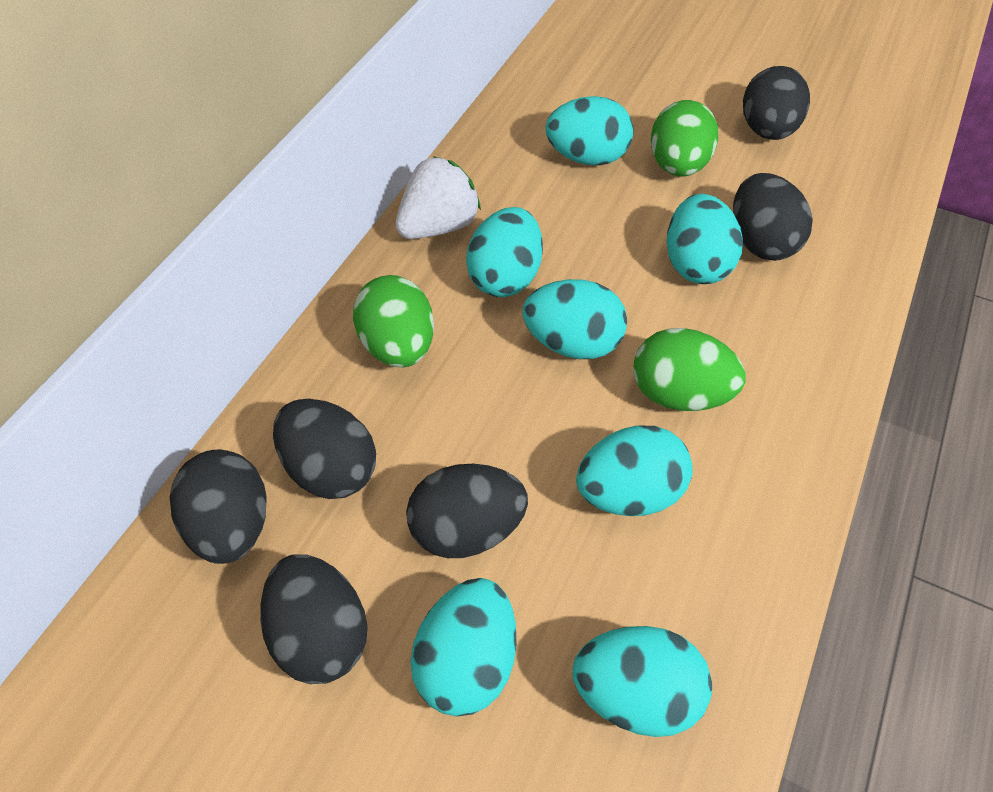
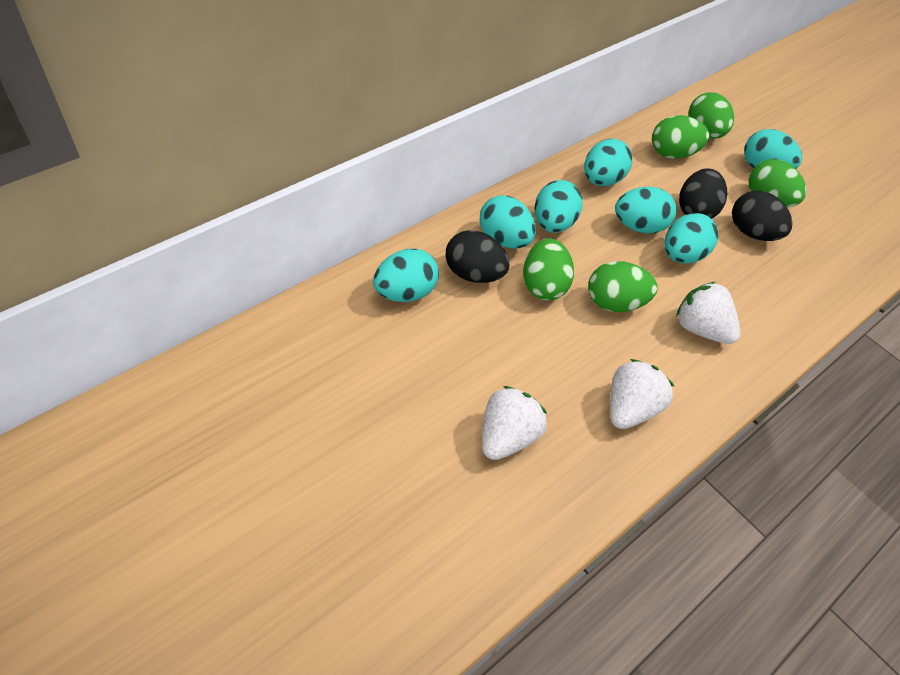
black egg: 6 -> 3
green egg: 3 -> 5
white strawberry: 1 -> 3

